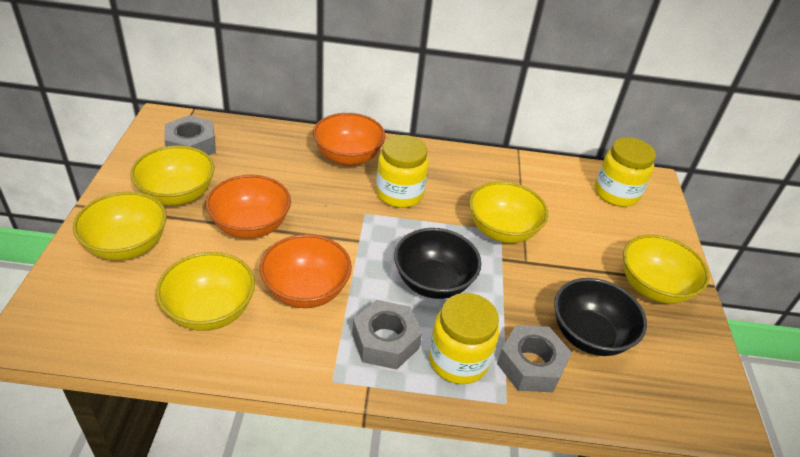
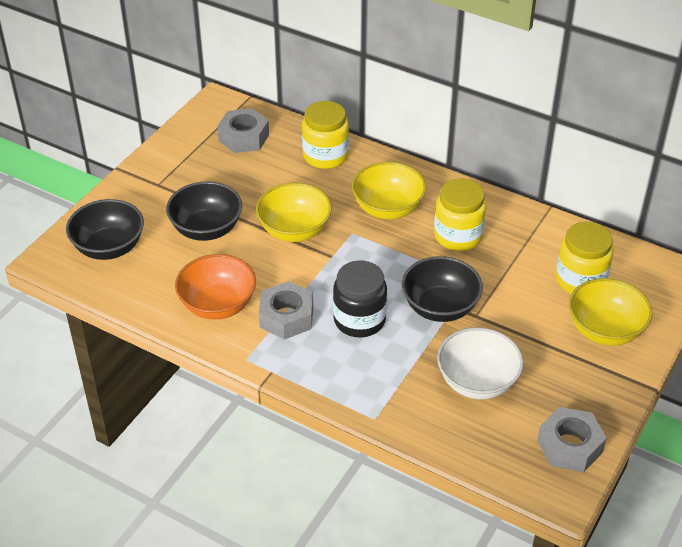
black bowl: 2 -> 3
black jar: 0 -> 1
orange bowl: 3 -> 1
white bowl: 0 -> 1
yellow bowl: 5 -> 3

